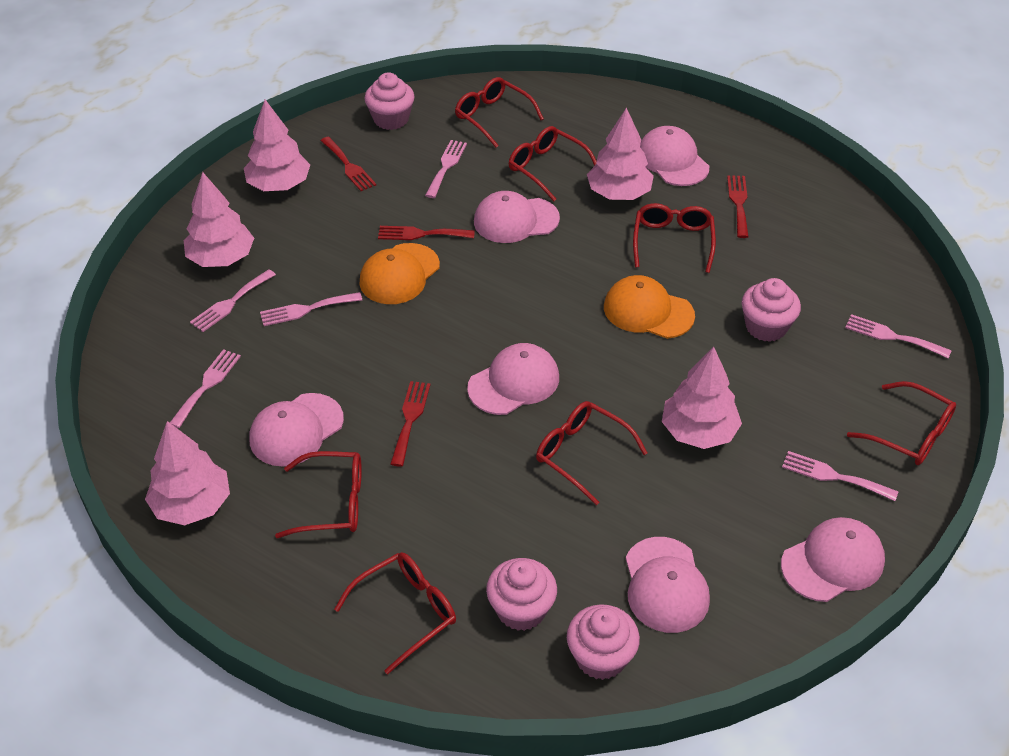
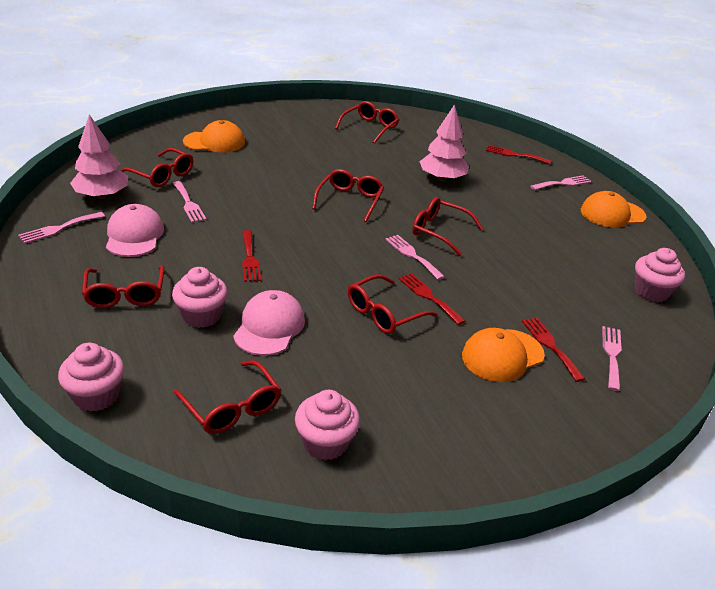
orange cap: 2 -> 3
pink cap: 6 -> 2
pink fork: 6 -> 5
pink tree: 5 -> 2

